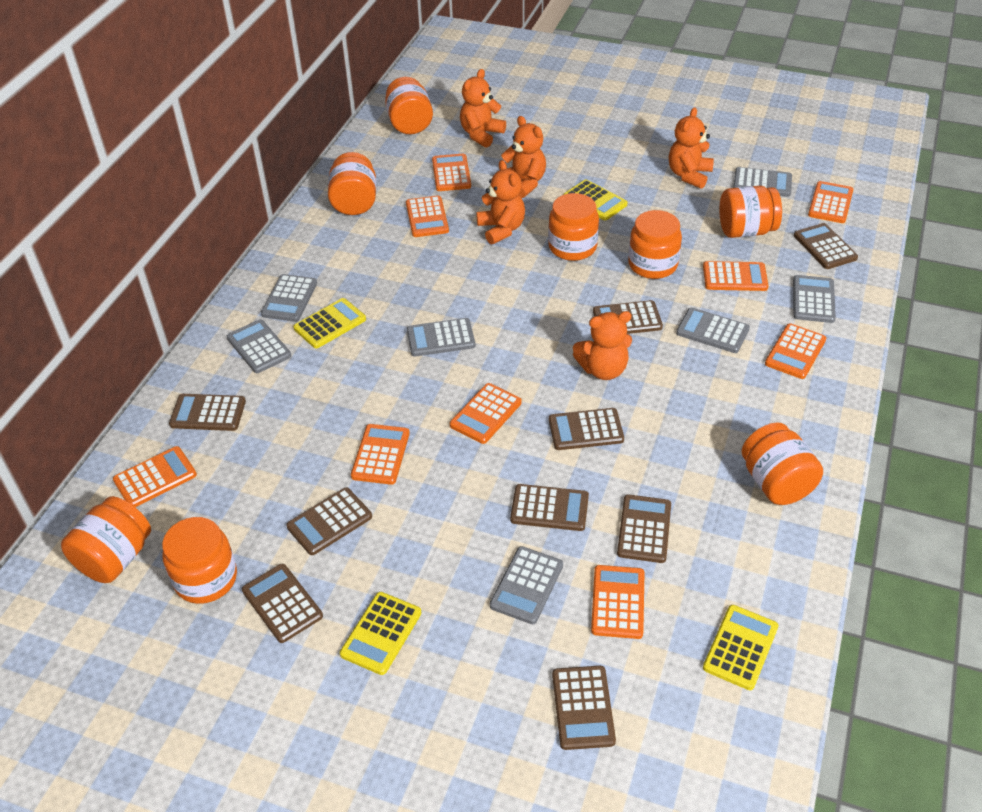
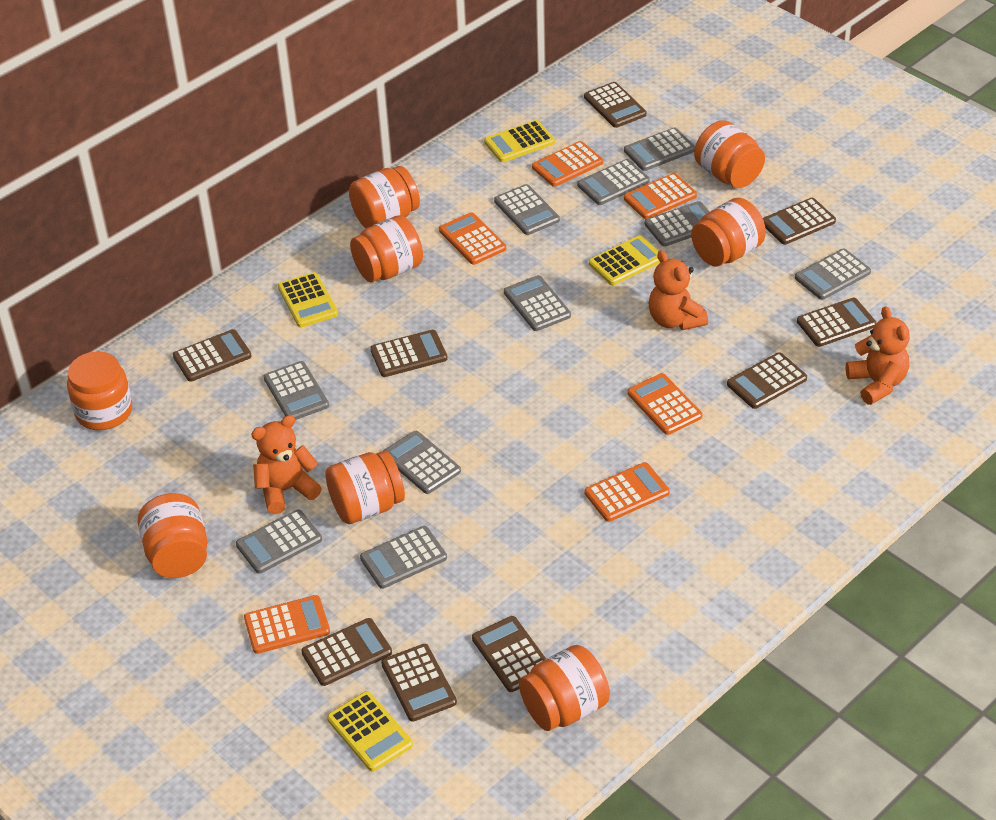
grey calculator: 7 -> 10
orange calculator: 9 -> 6
orange teddy bear: 5 -> 3

